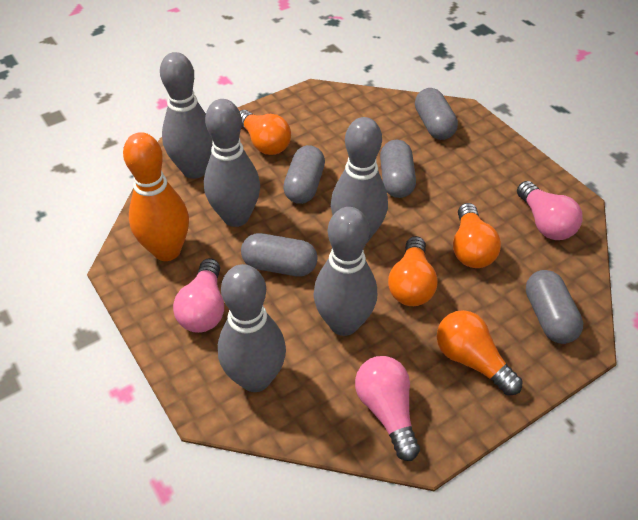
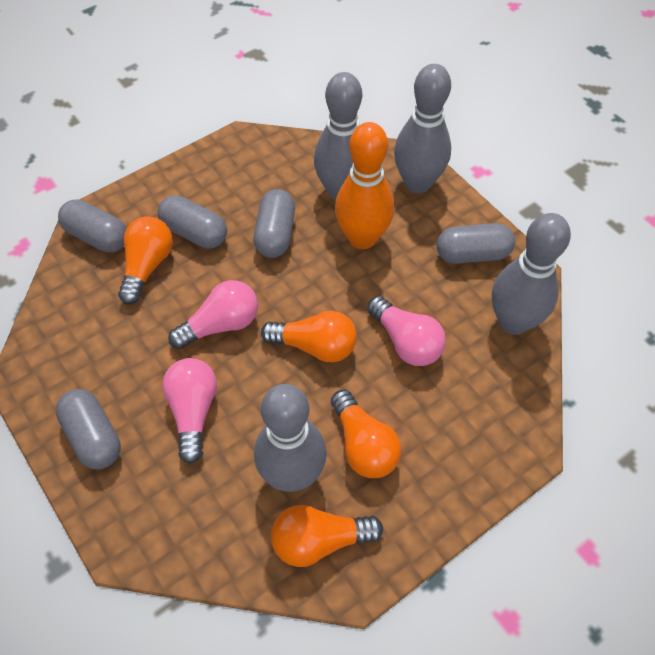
grey bowling pin: 5 -> 4

